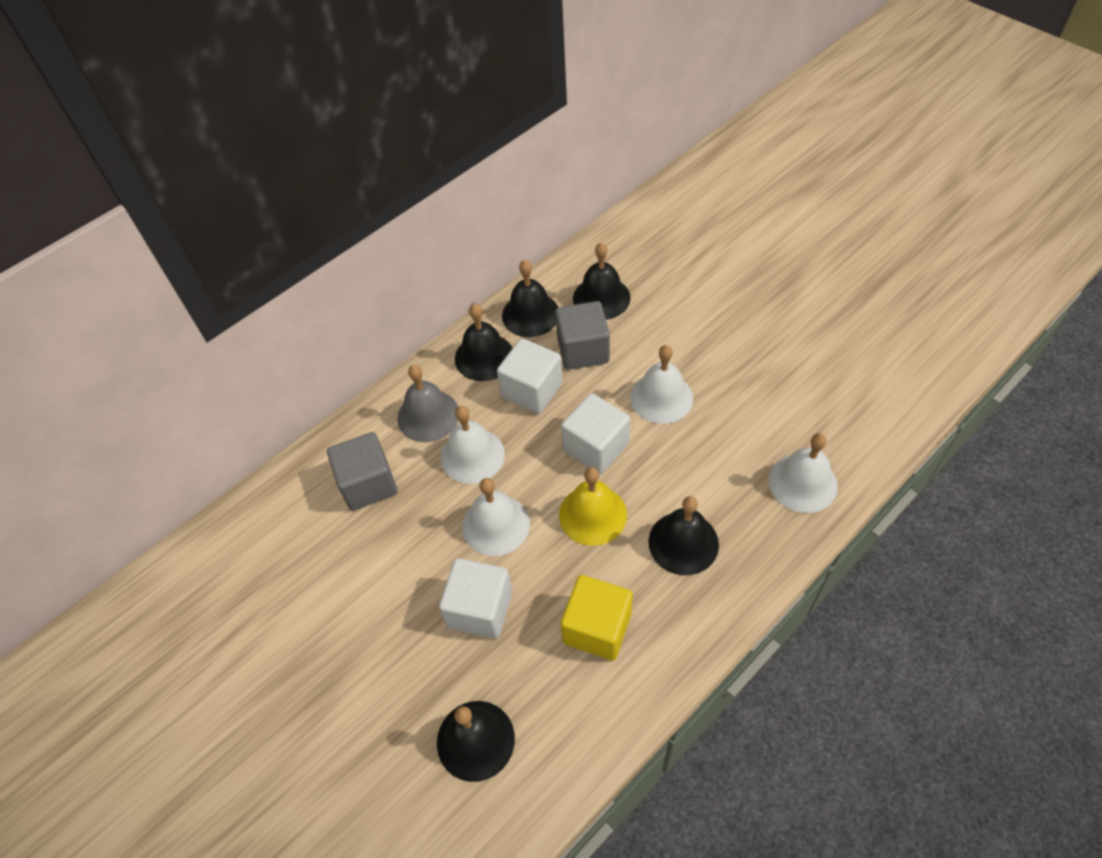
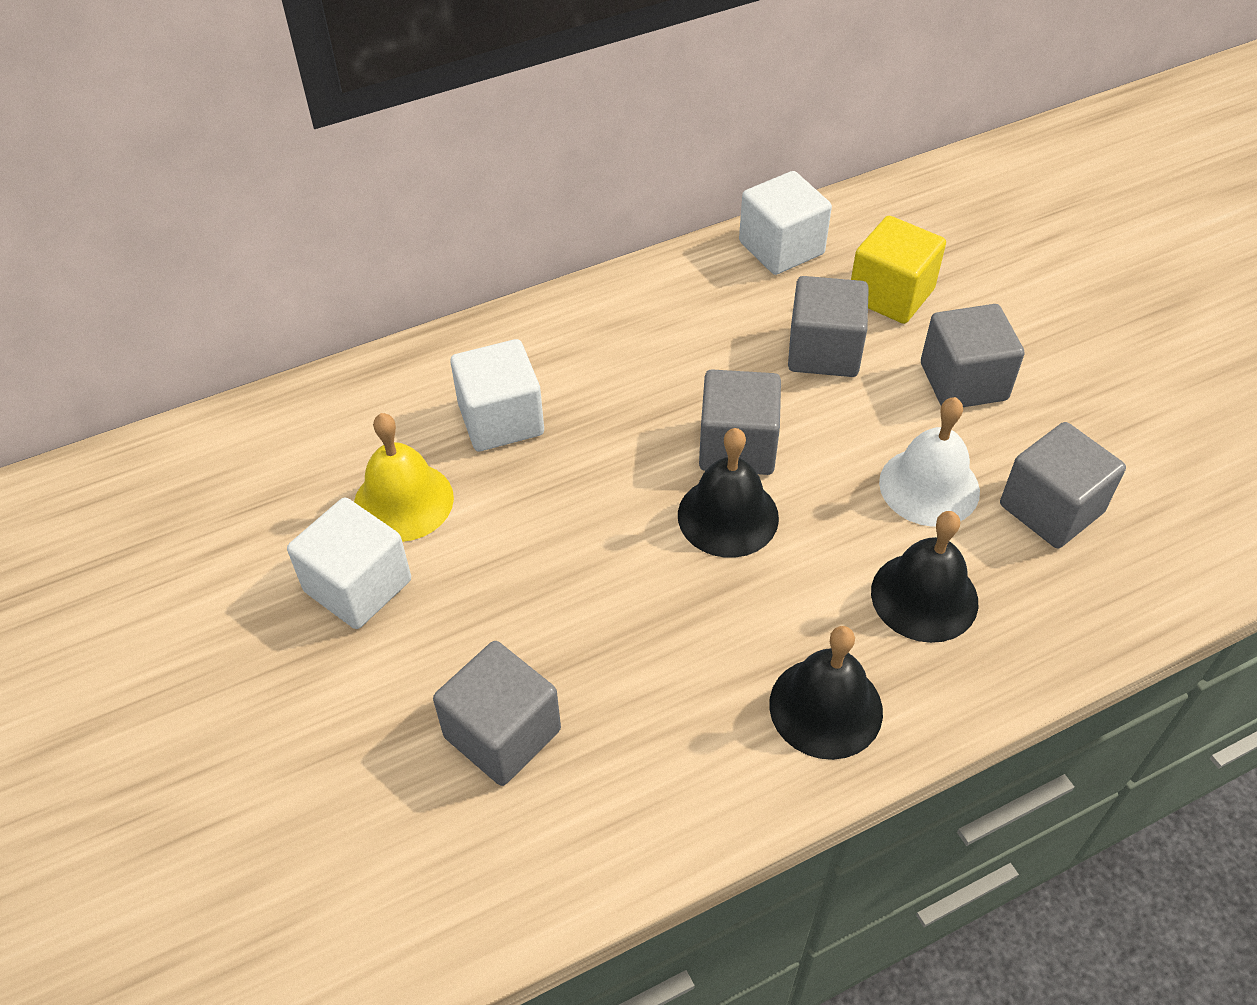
black bell: 5 -> 3
grey bell: 1 -> 0
grey cube: 2 -> 5
white bell: 4 -> 1

